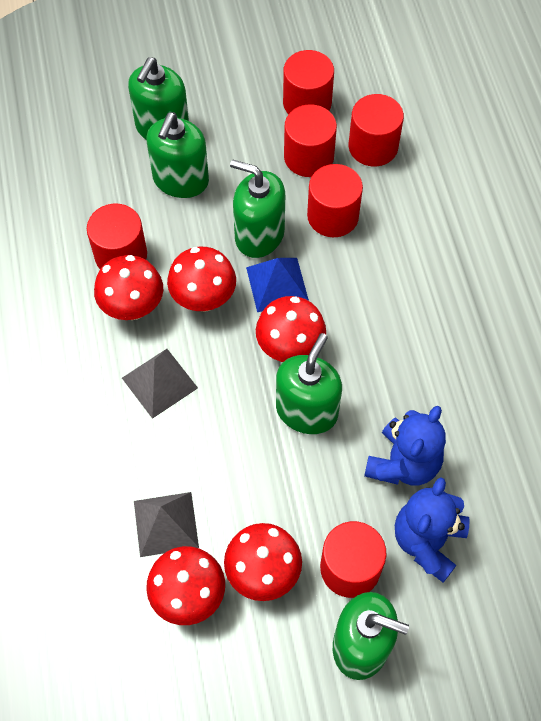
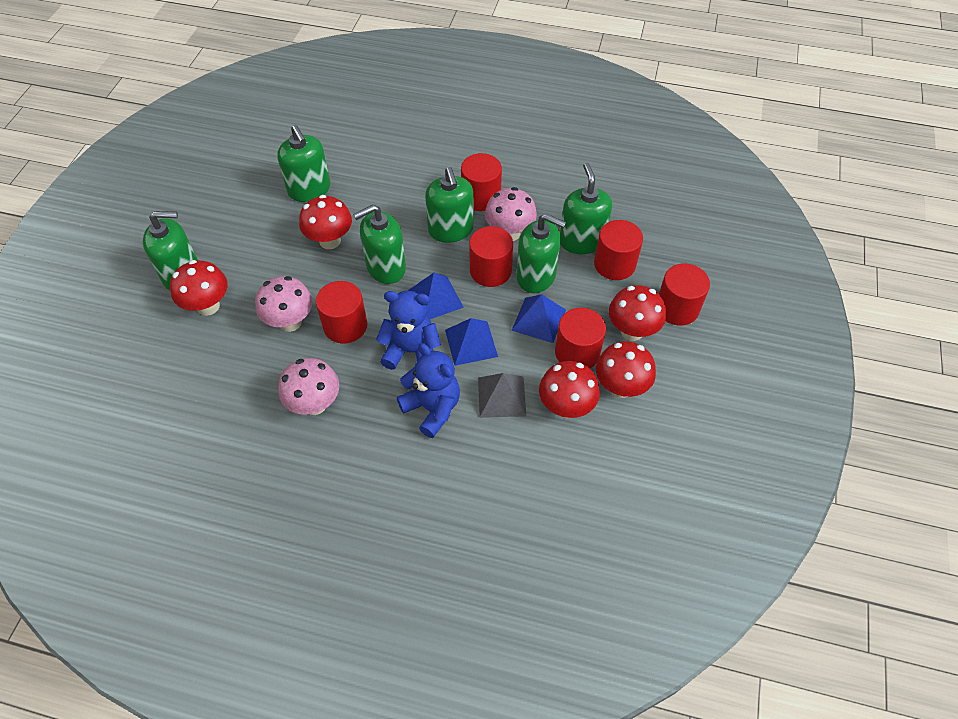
blue pyramid: 1 -> 3
green soap dispenser: 5 -> 6
grey pyramid: 2 -> 1
pink mushroom: 0 -> 3

